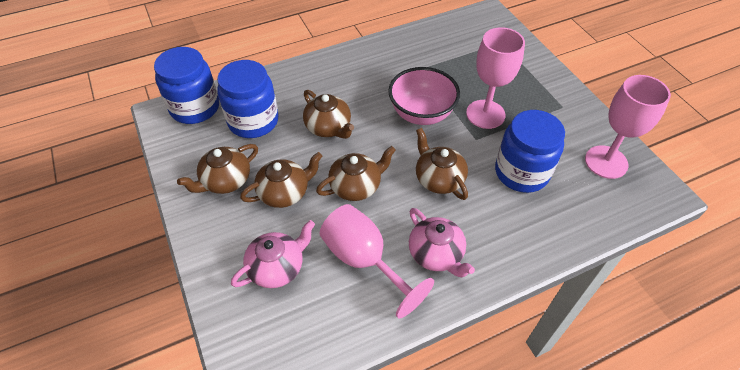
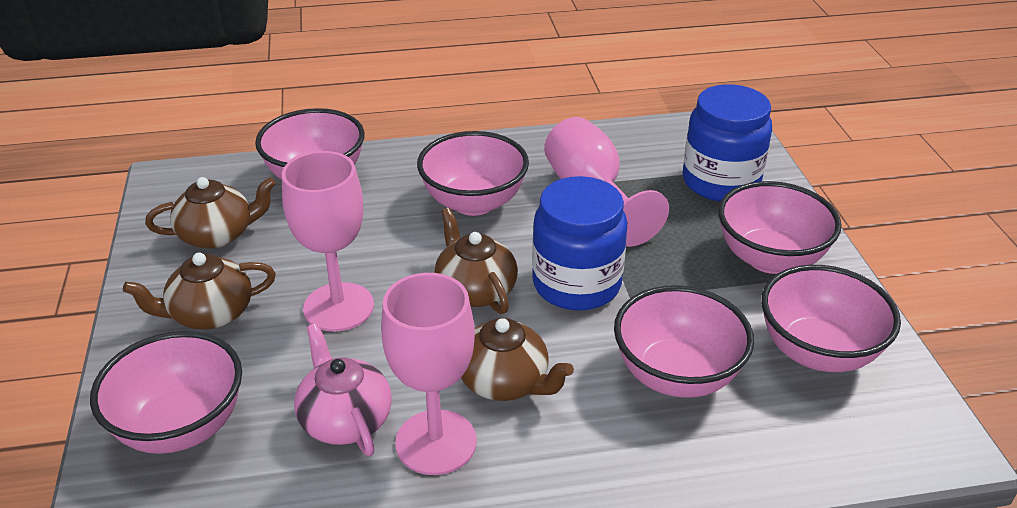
blue jar: 3 -> 2
brown teapot: 5 -> 4
pink bowl: 1 -> 6
pink teapot: 2 -> 1

